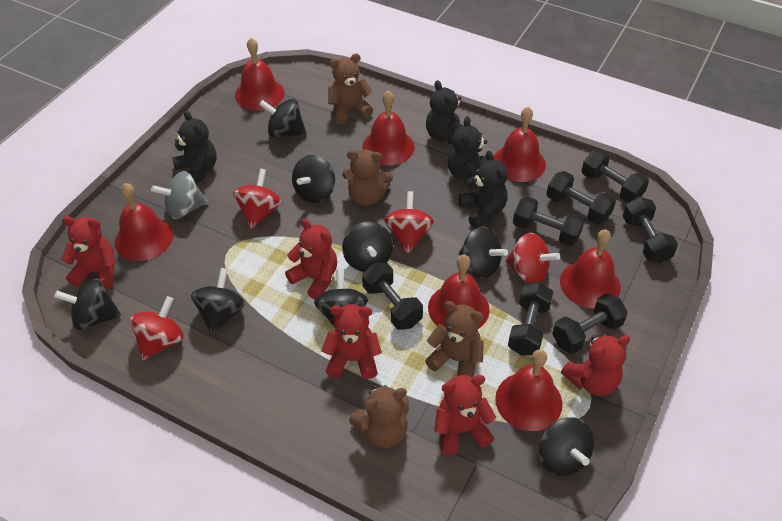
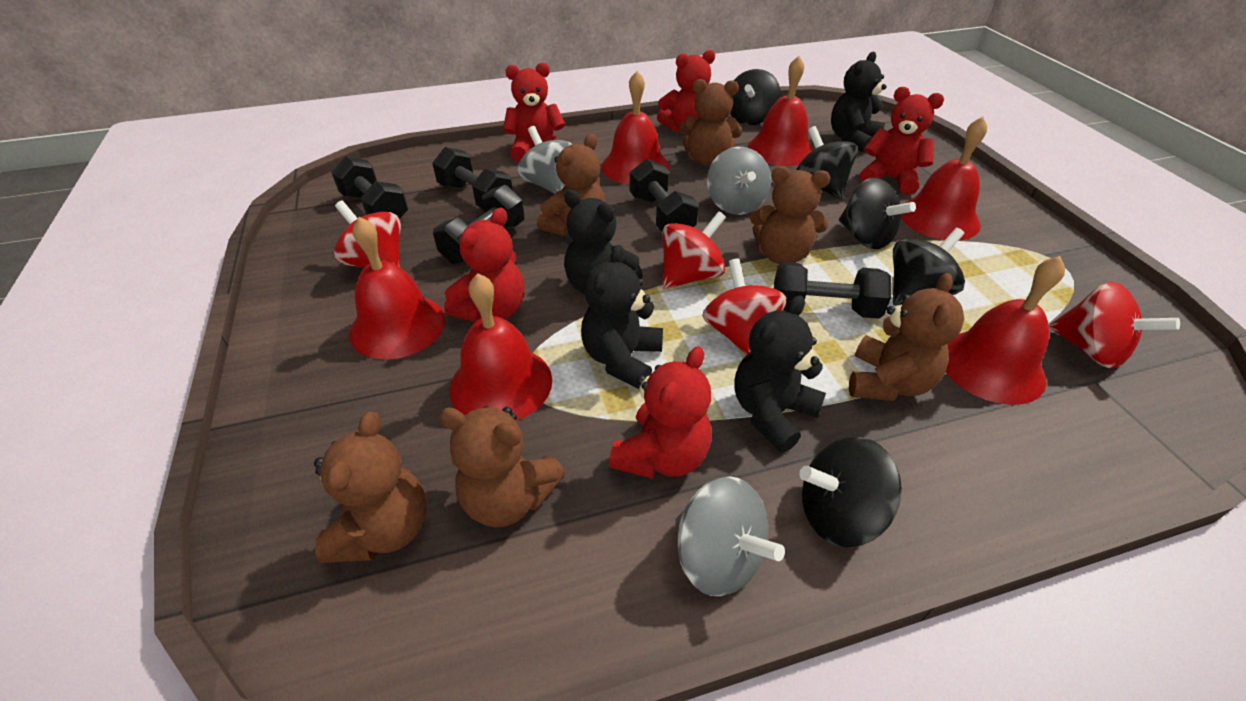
black dumbbell: 7 -> 5
black spinning top: 8 -> 5
brown teddy bear: 4 -> 6
grey spinning top: 1 -> 3
red bell: 7 -> 6

